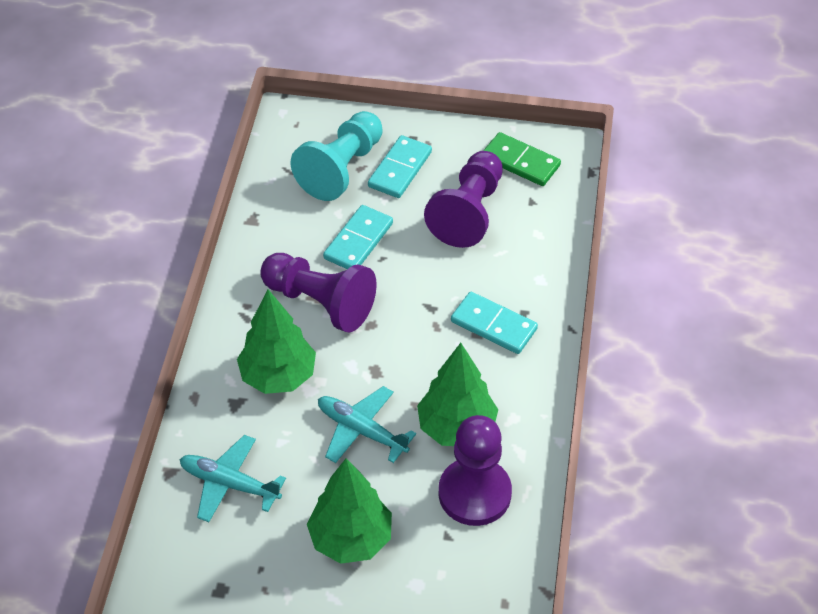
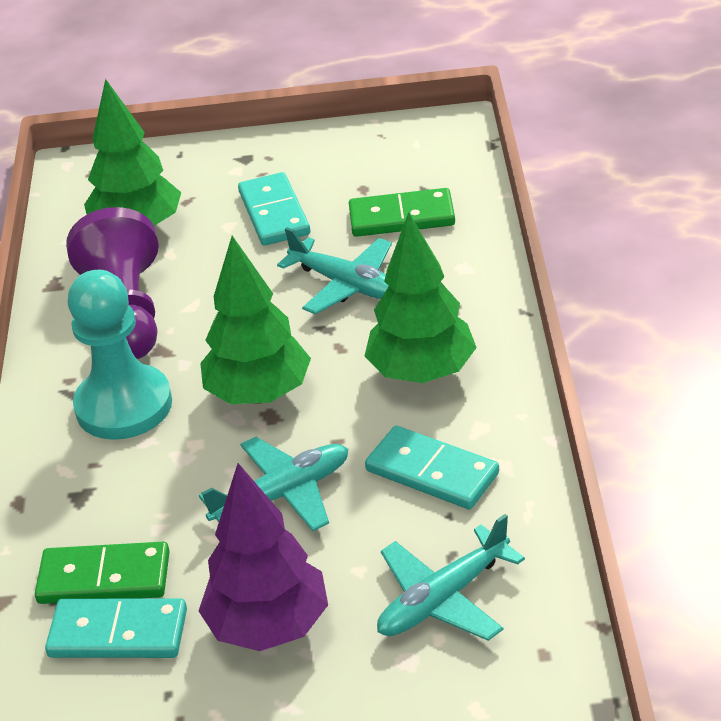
green domino: 1 -> 2
purple pawn: 3 -> 1
purple tree: 0 -> 1
turquoise plane: 2 -> 3

